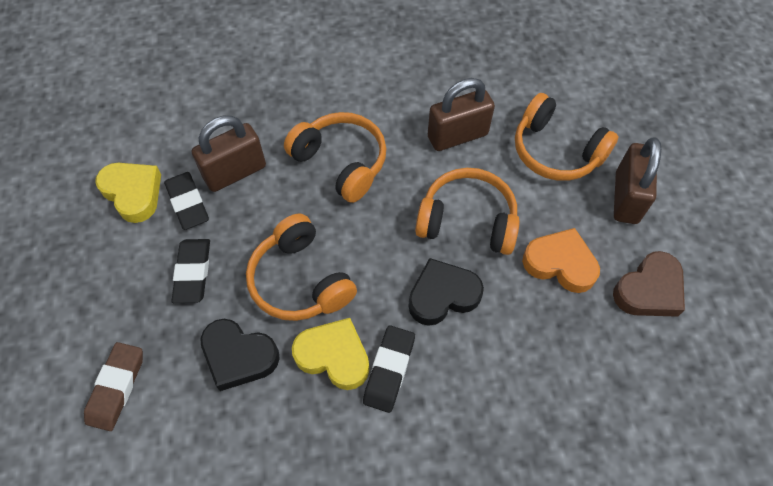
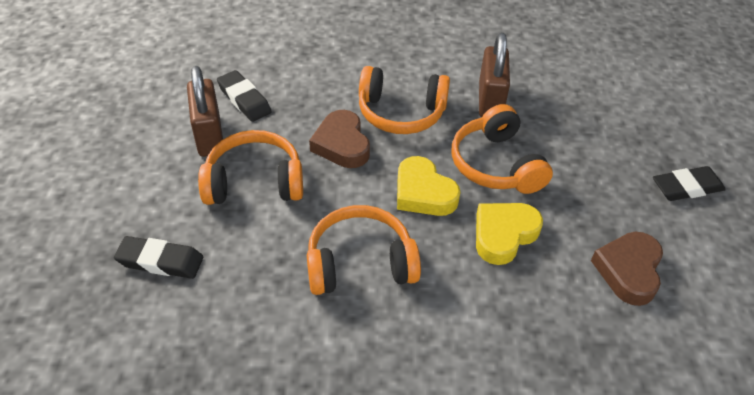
black heart: 2 -> 0
brown eraser: 1 -> 0
brown heart: 1 -> 2
brown padlock: 3 -> 2
orange heart: 1 -> 0

